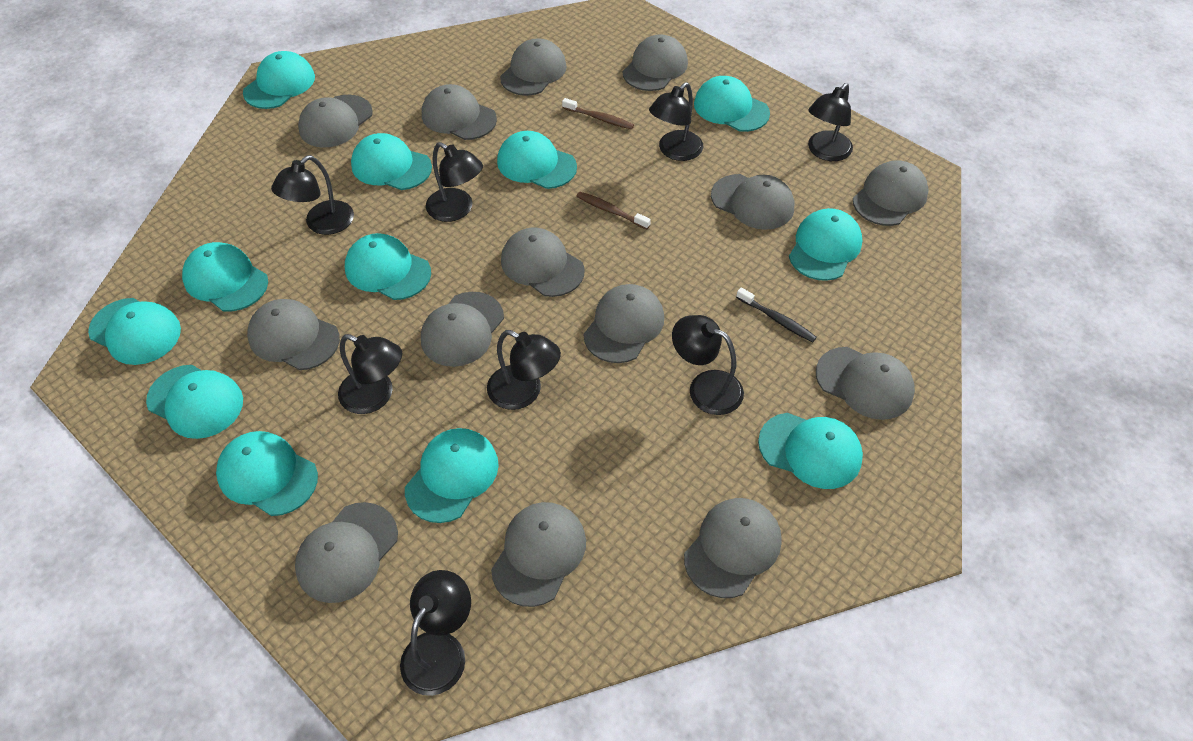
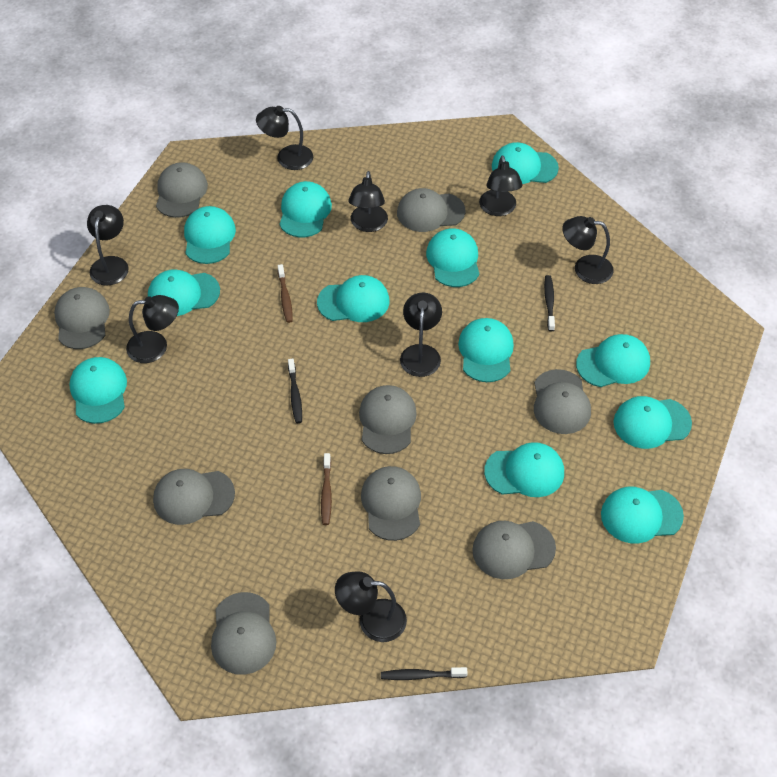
black toothbrush: 1 -> 3
grey cap: 14 -> 9

